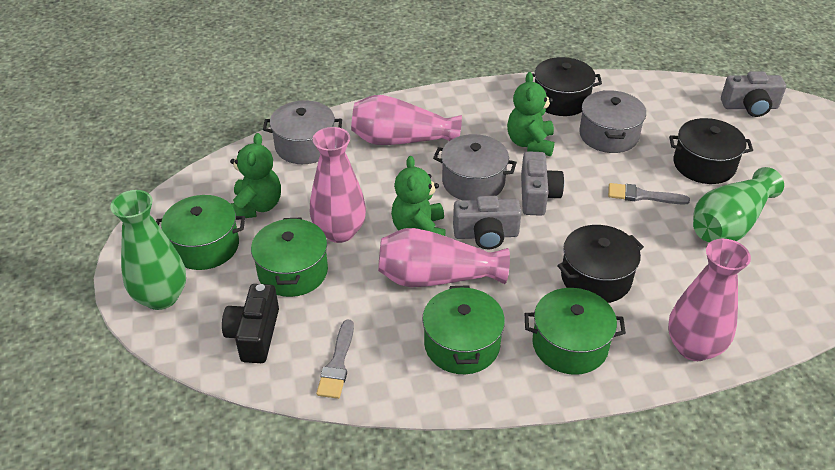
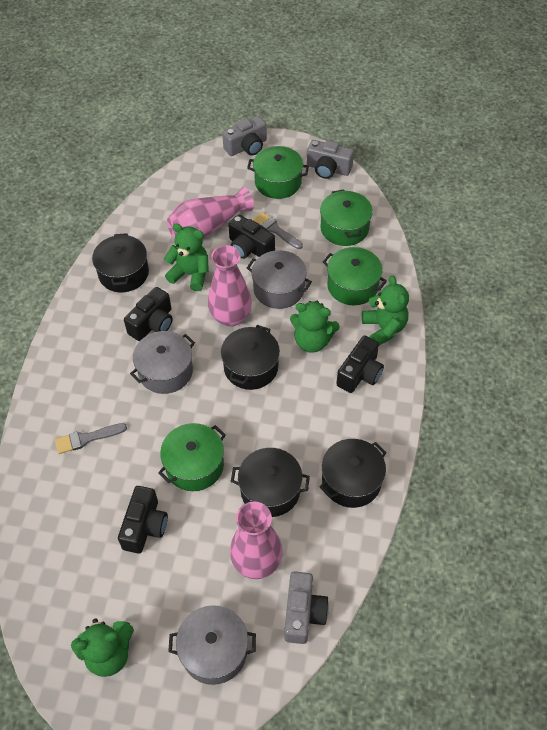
black camera: 1 -> 4
black pot: 3 -> 4
green teddy bear: 3 -> 4
green vase: 2 -> 0
pink vase: 4 -> 3

